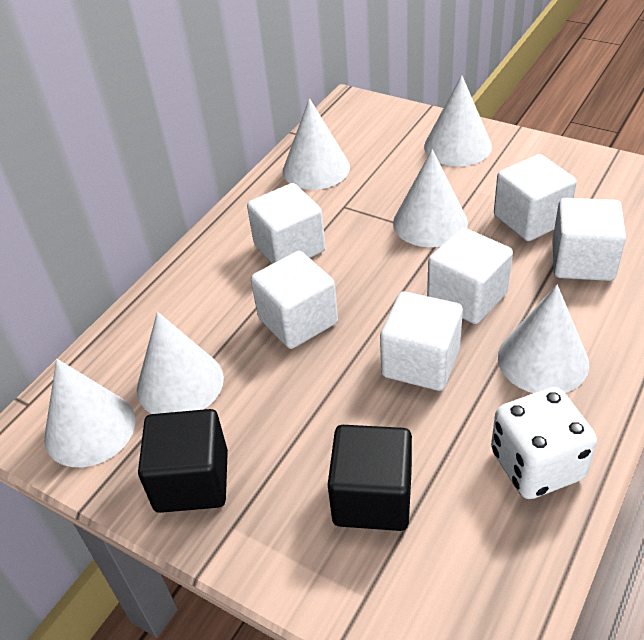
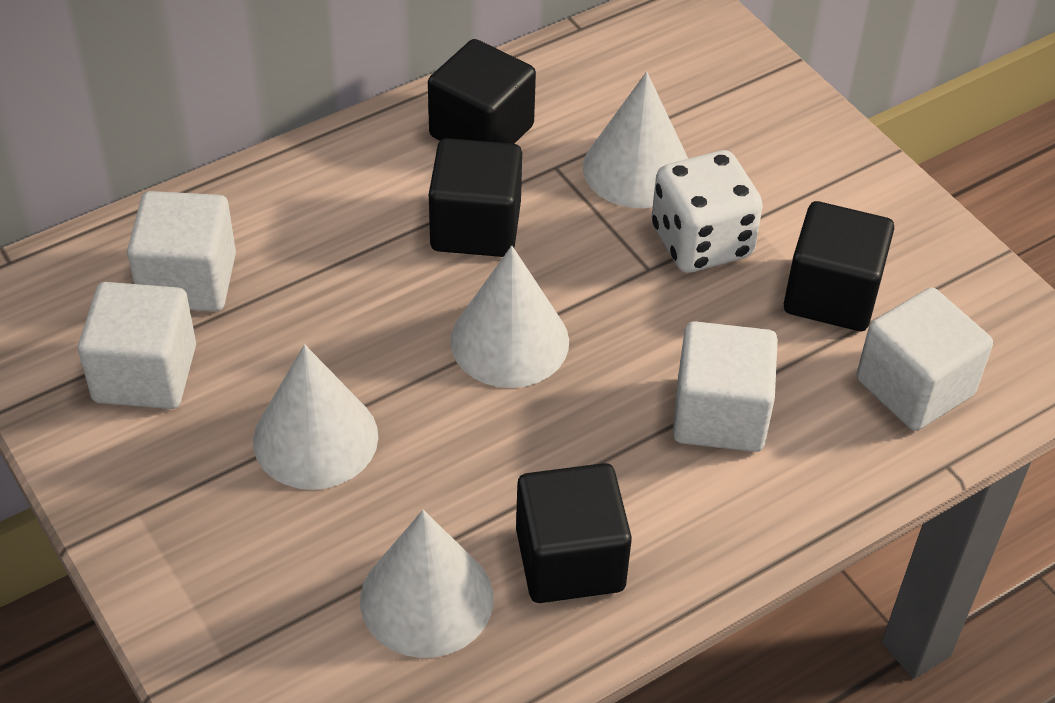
black cube: 2 -> 4
white cone: 6 -> 4
white cube: 6 -> 4

